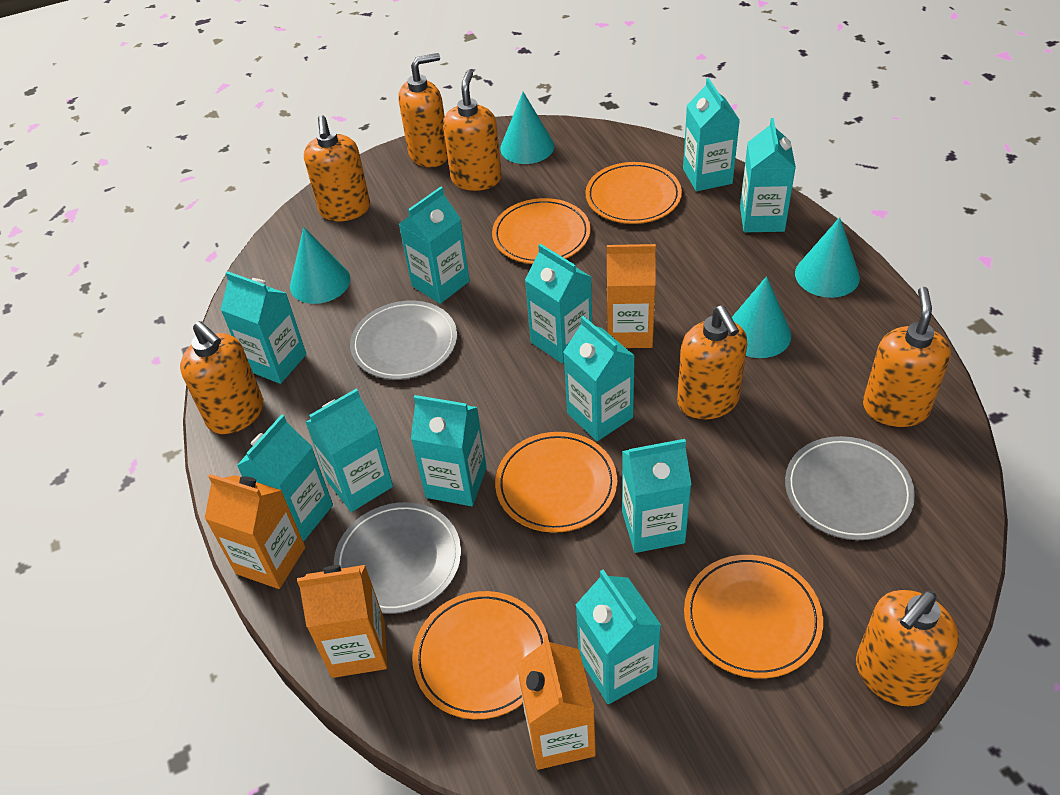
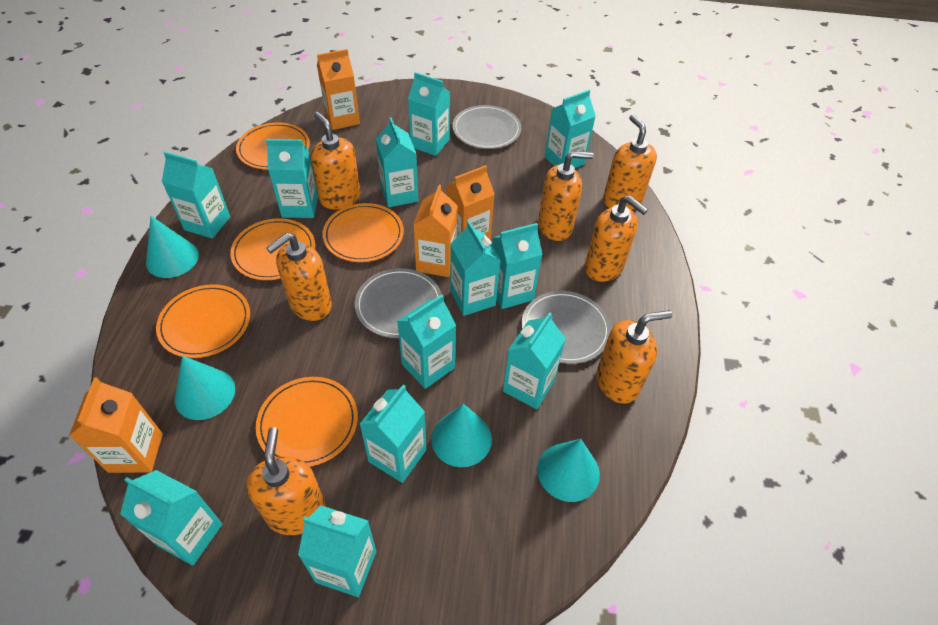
turquoise carton: 11 -> 12

